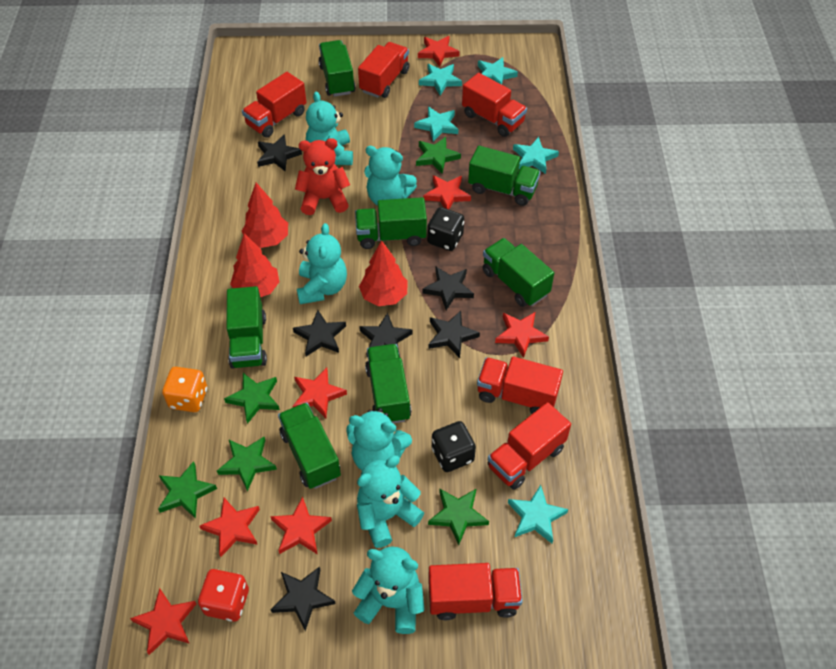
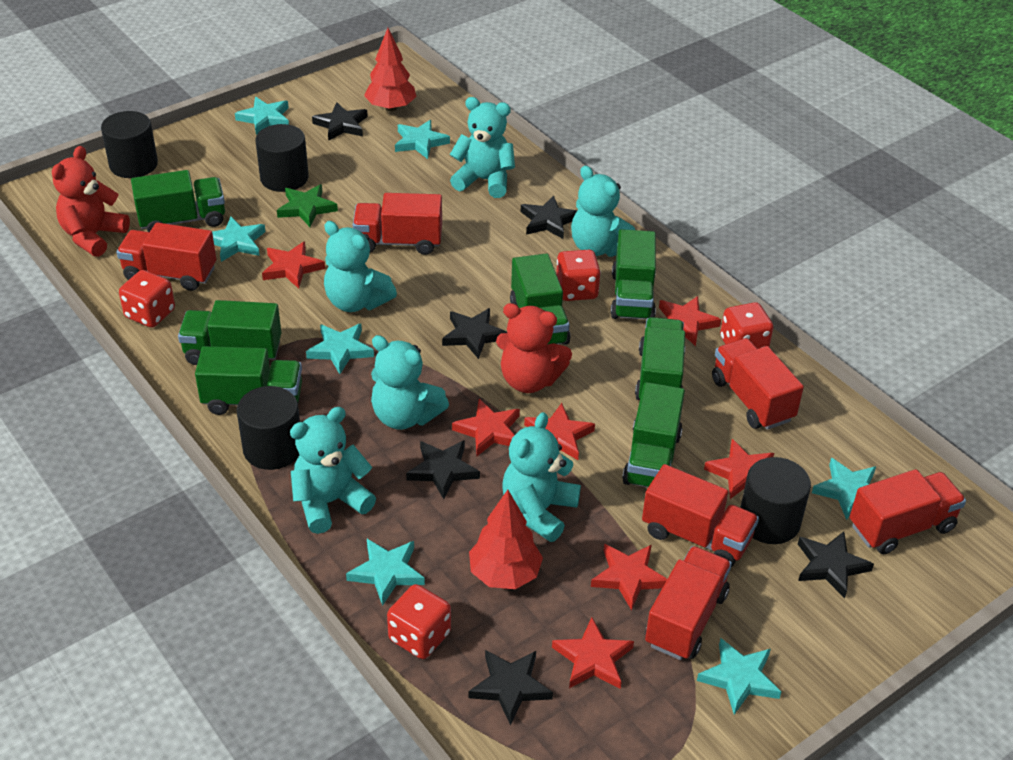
black cylinder: 0 -> 4
black dice: 2 -> 0
green star: 5 -> 1
orange dice: 1 -> 0
red dice: 1 -> 4
red teddy bear: 1 -> 2
red tree: 3 -> 2
turquoise star: 5 -> 7

